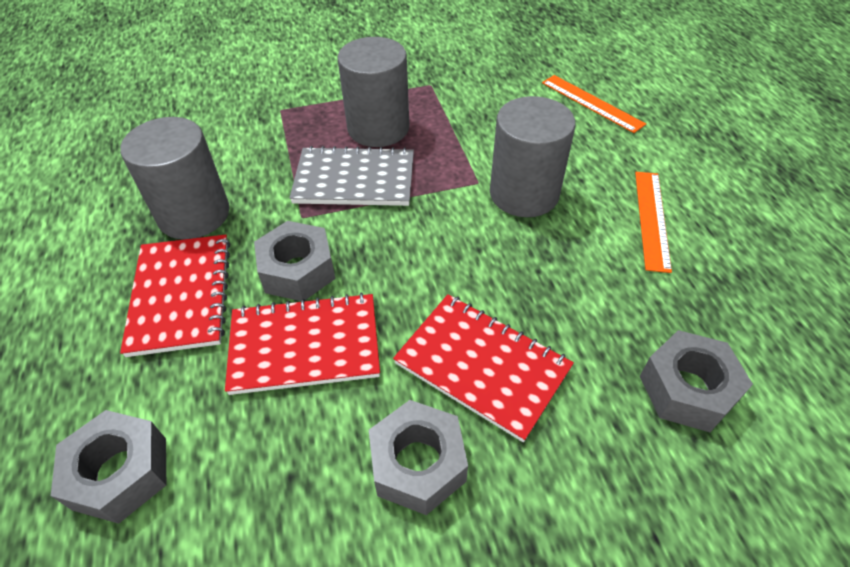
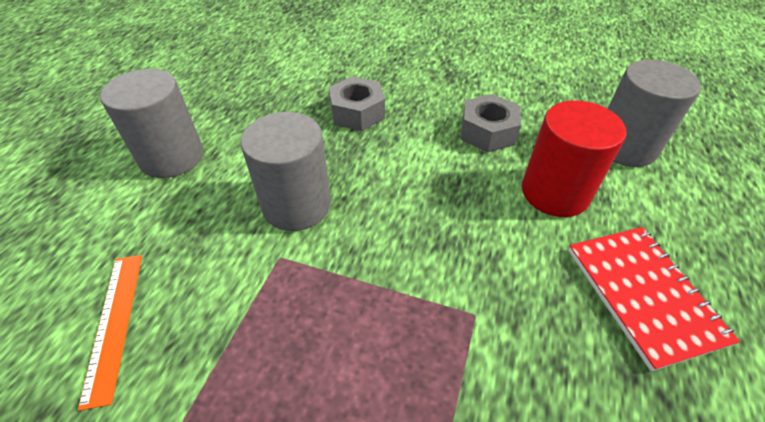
grey notebook: 1 -> 0
grey nut: 4 -> 2
orange ruler: 2 -> 1
red cylinder: 0 -> 1
red notebook: 3 -> 1

